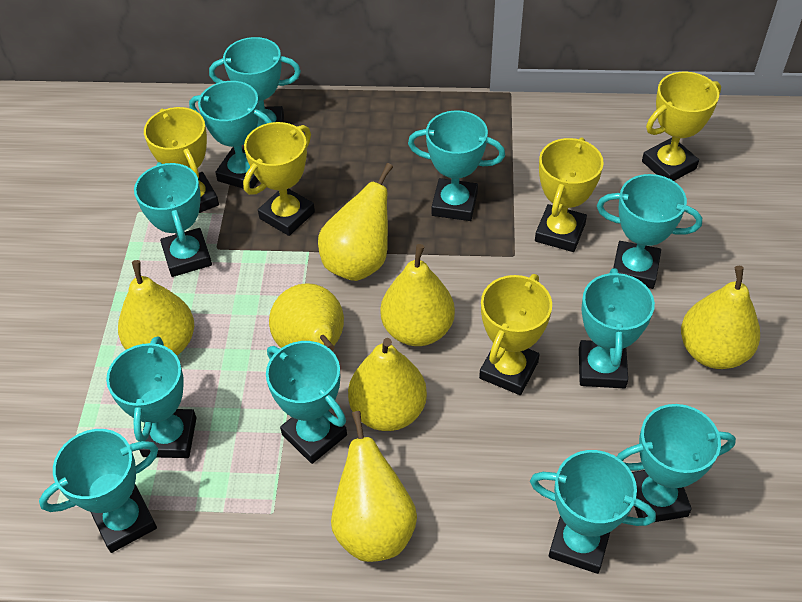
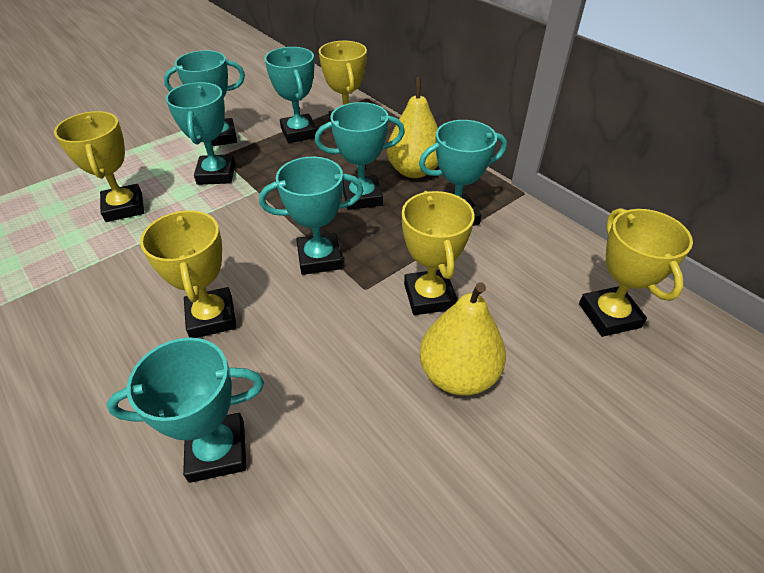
turquoise trophy: 11 -> 7
yellow pear: 7 -> 2

